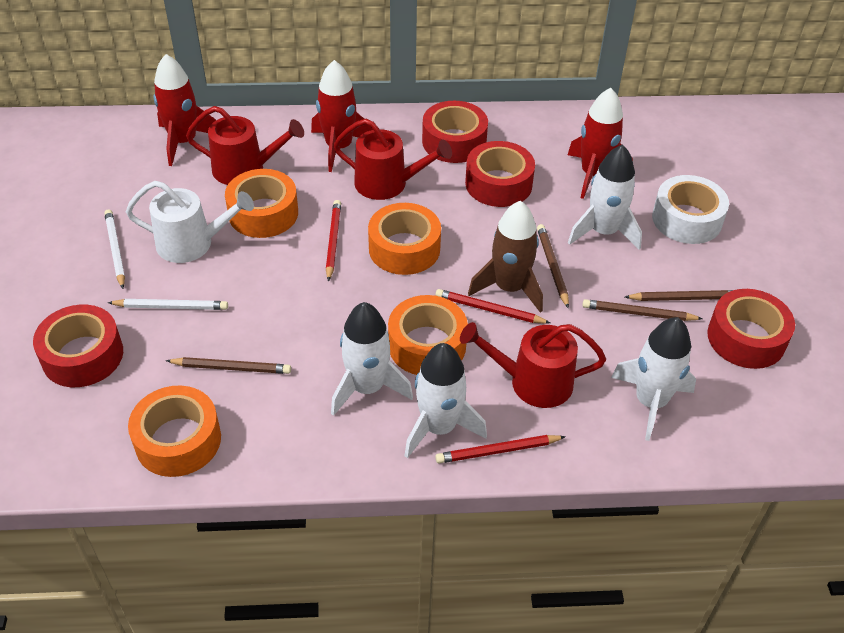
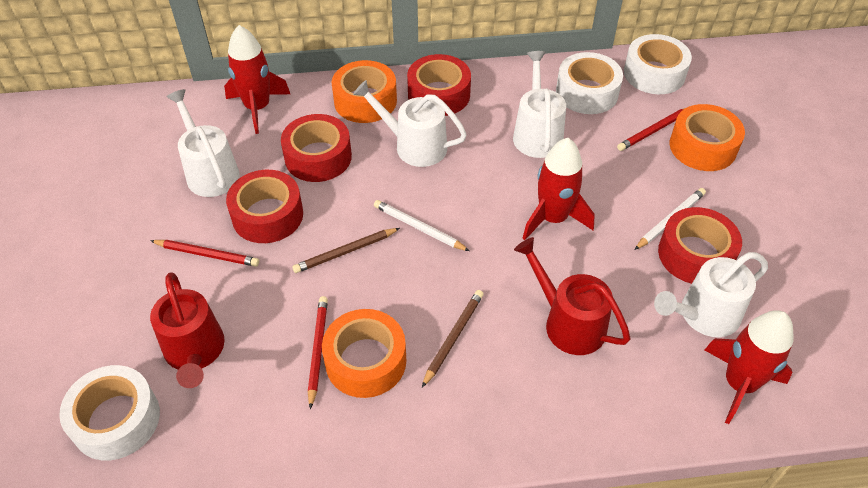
brown pencil: 4 -> 2
brown rocket: 1 -> 0
orange tape: 4 -> 3
red watering can: 3 -> 2
white rocket: 4 -> 0
white tape: 1 -> 3
white watering can: 1 -> 4

